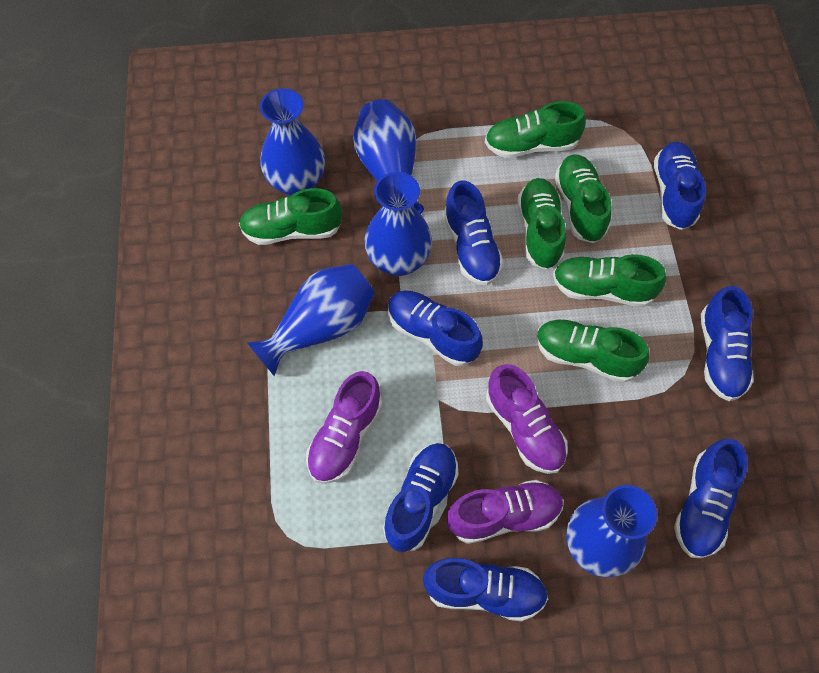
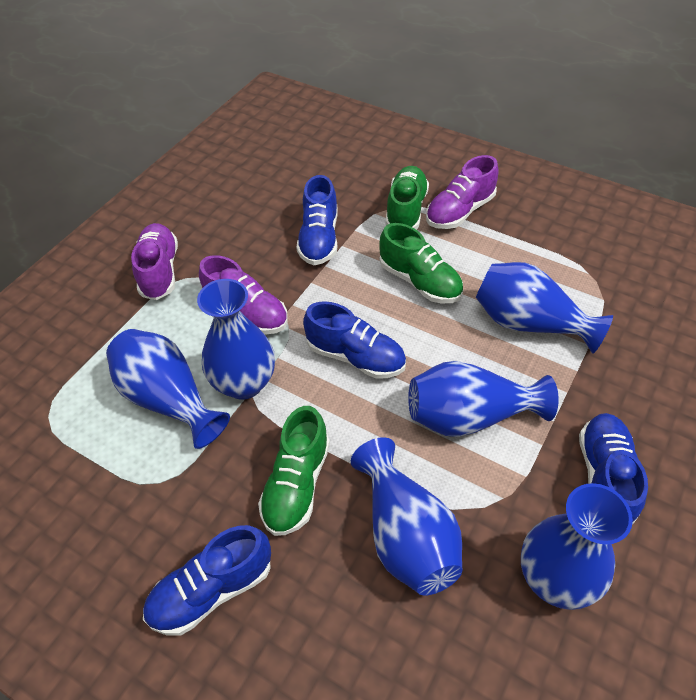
blue shoe: 7 -> 4
blue vase: 5 -> 6
green shoe: 6 -> 3

